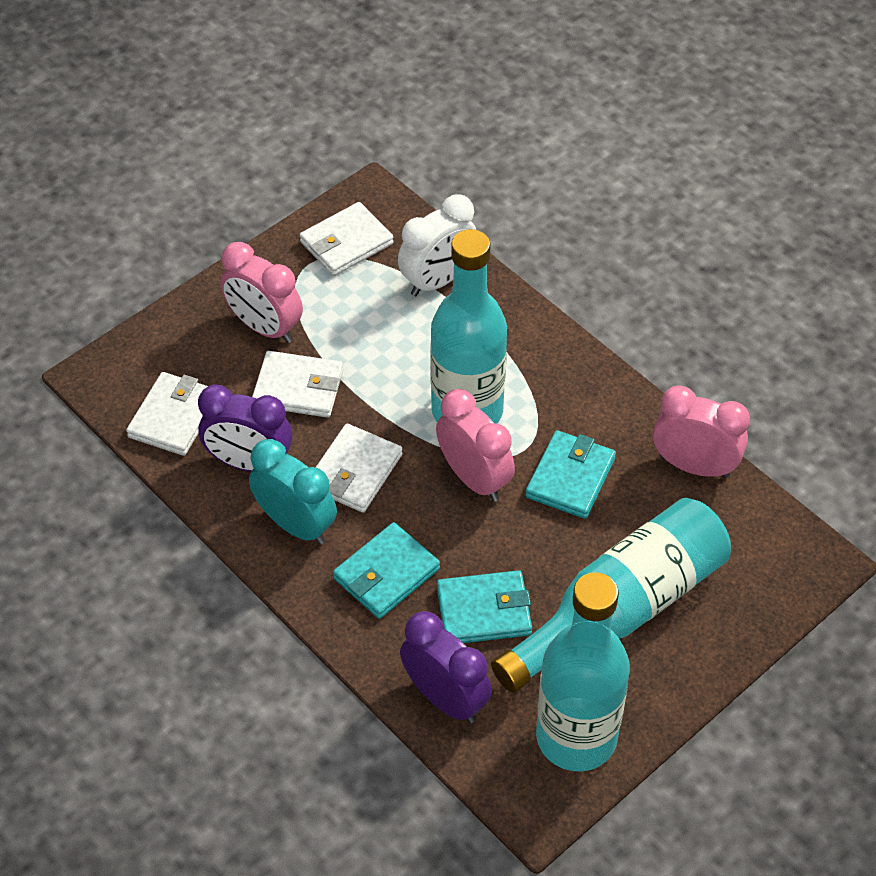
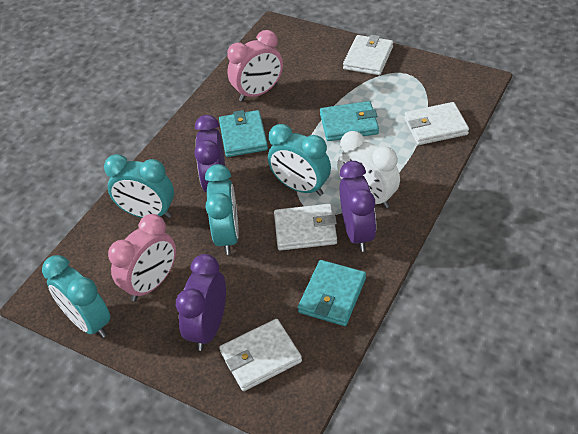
pink clock: 3 -> 2
purple clock: 2 -> 3
turquoise bottle: 3 -> 0
turquoise clock: 1 -> 4

